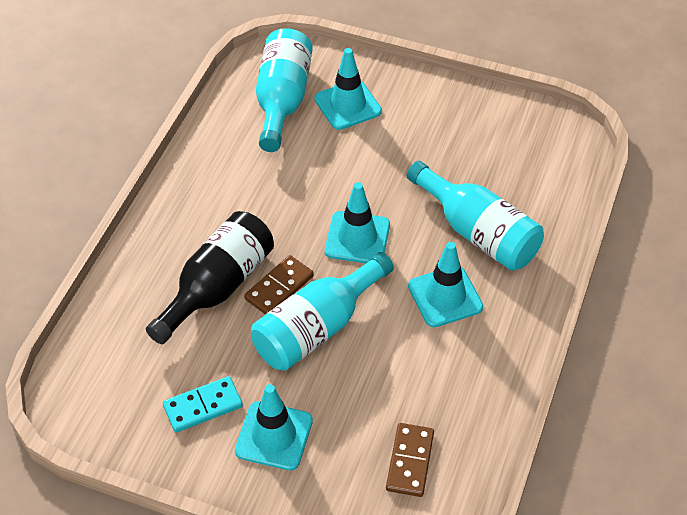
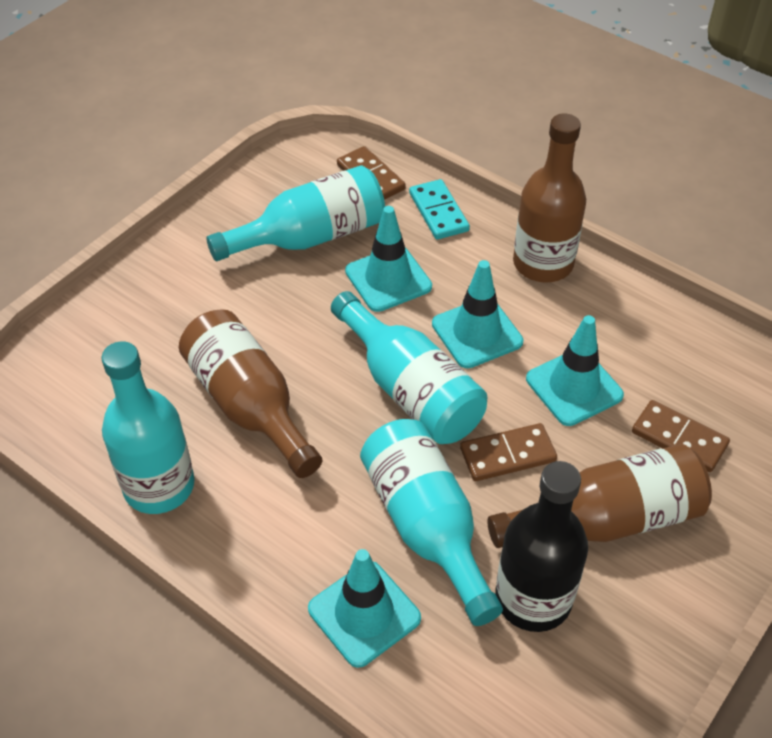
brown bottle: 0 -> 3
brown domino: 2 -> 3
turquoise bottle: 3 -> 4

